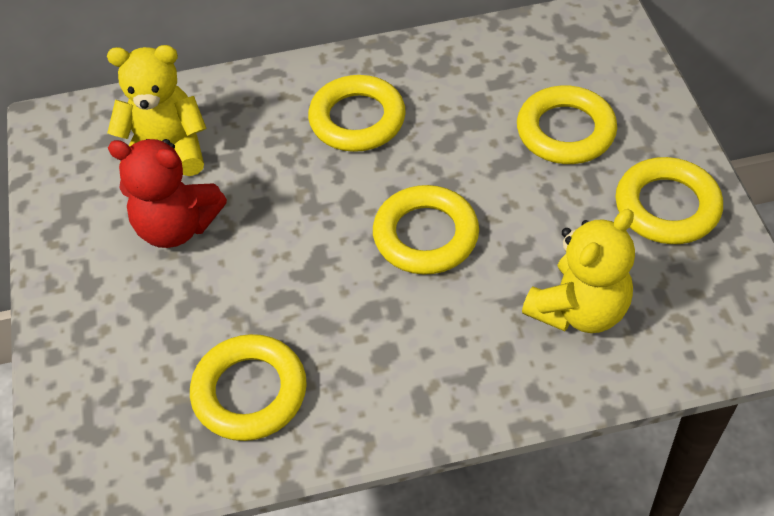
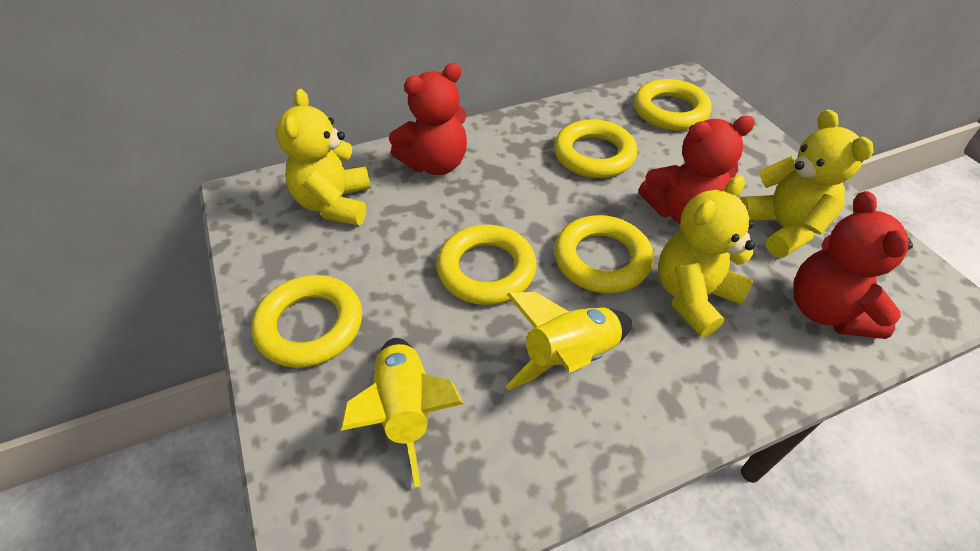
red teddy bear: 1 -> 3
yellow rocket: 0 -> 2
yellow teddy bear: 2 -> 3

